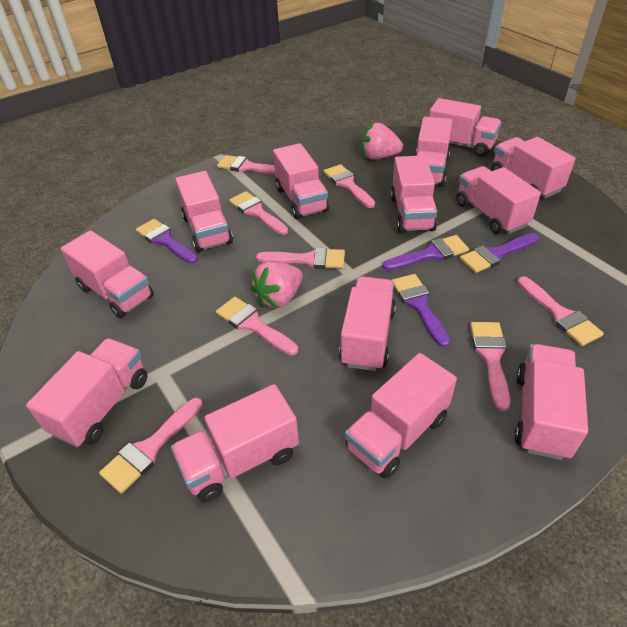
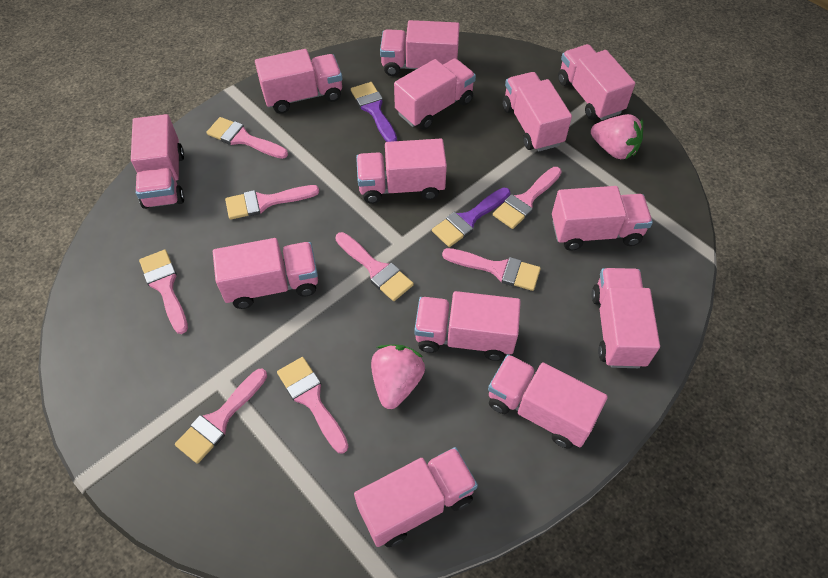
purple brush: 4 -> 2

